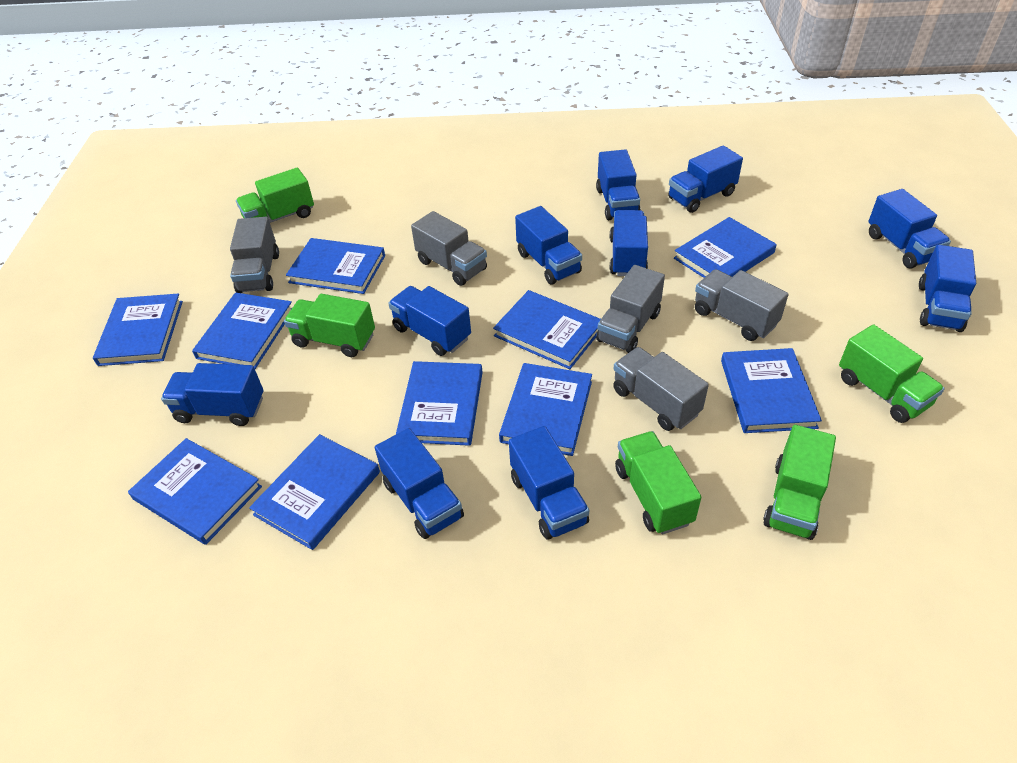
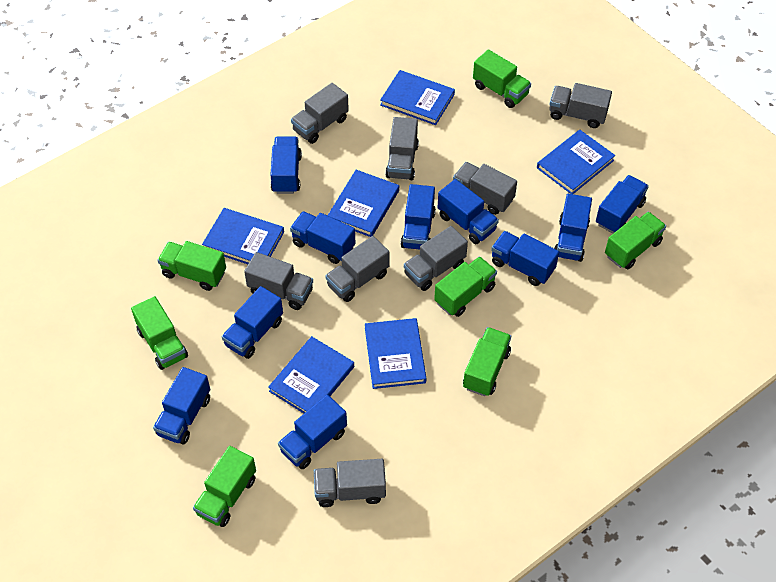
blue book: 10 -> 6
green truck: 5 -> 7
grey truck: 5 -> 8

